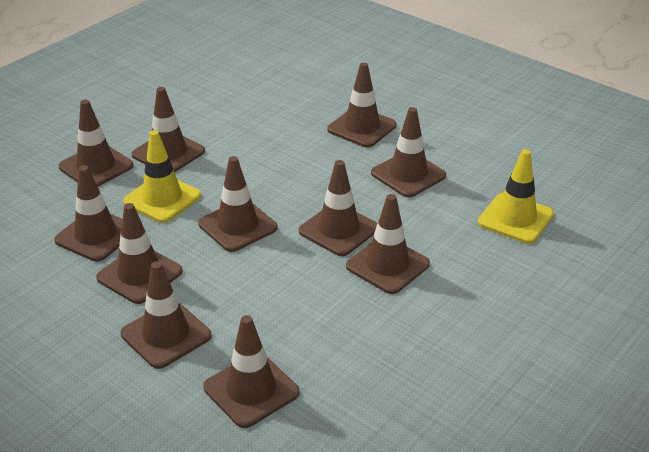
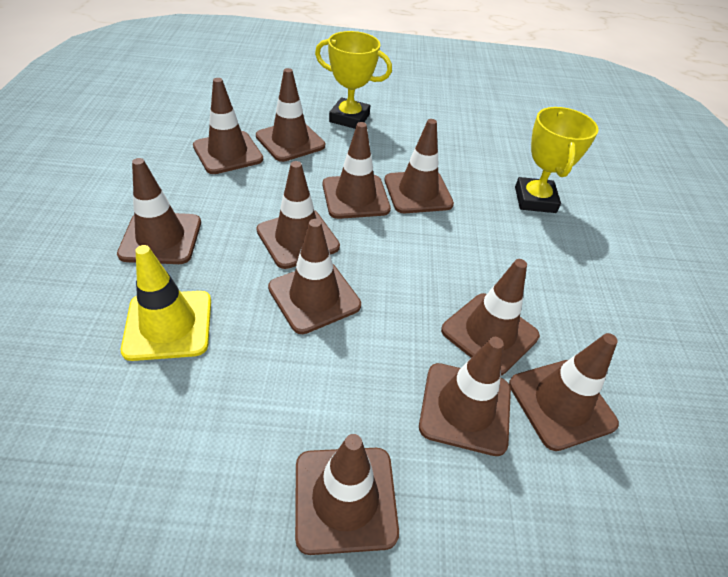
yellow traffic cone: 2 -> 1
yellow trophy: 0 -> 2

